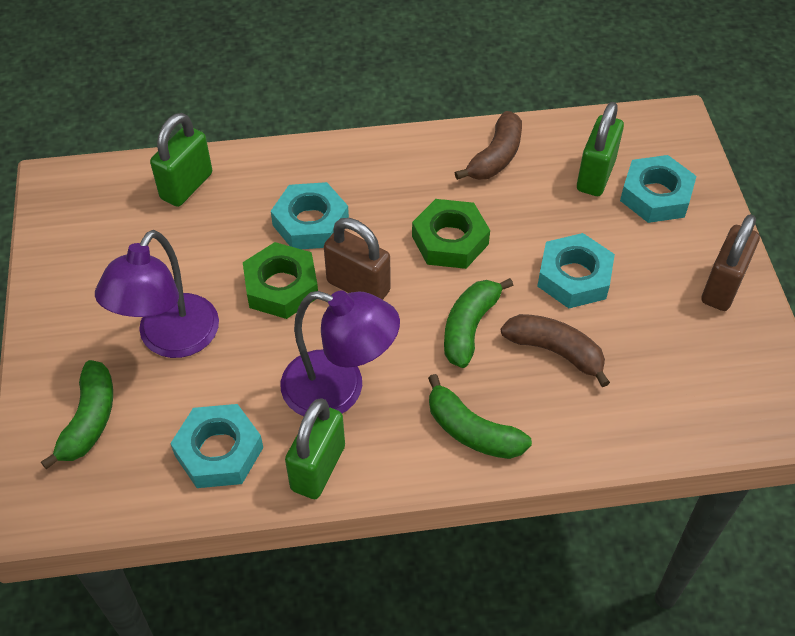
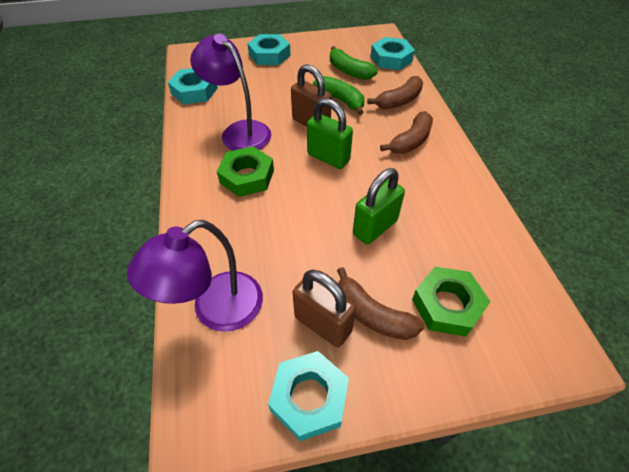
brown banana: 2 -> 3
green banana: 3 -> 2
green padlock: 3 -> 2

